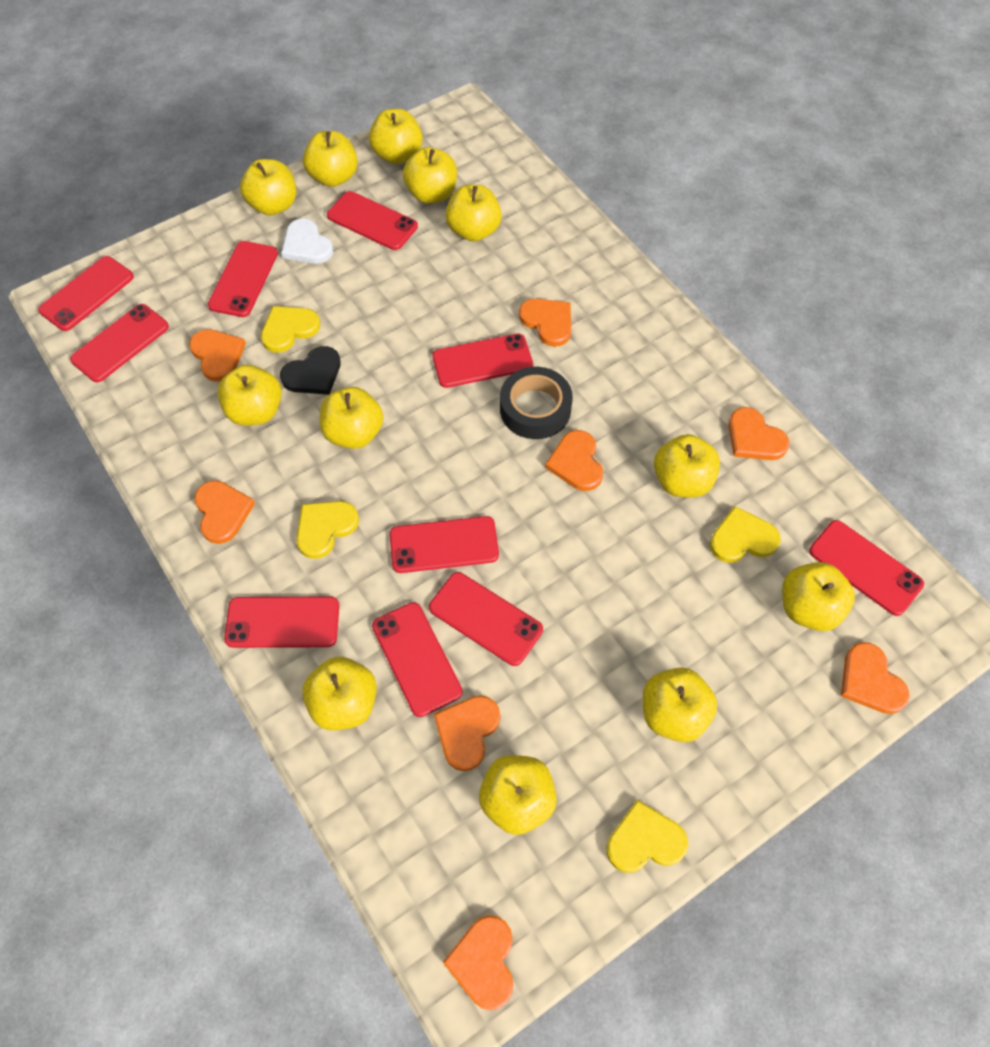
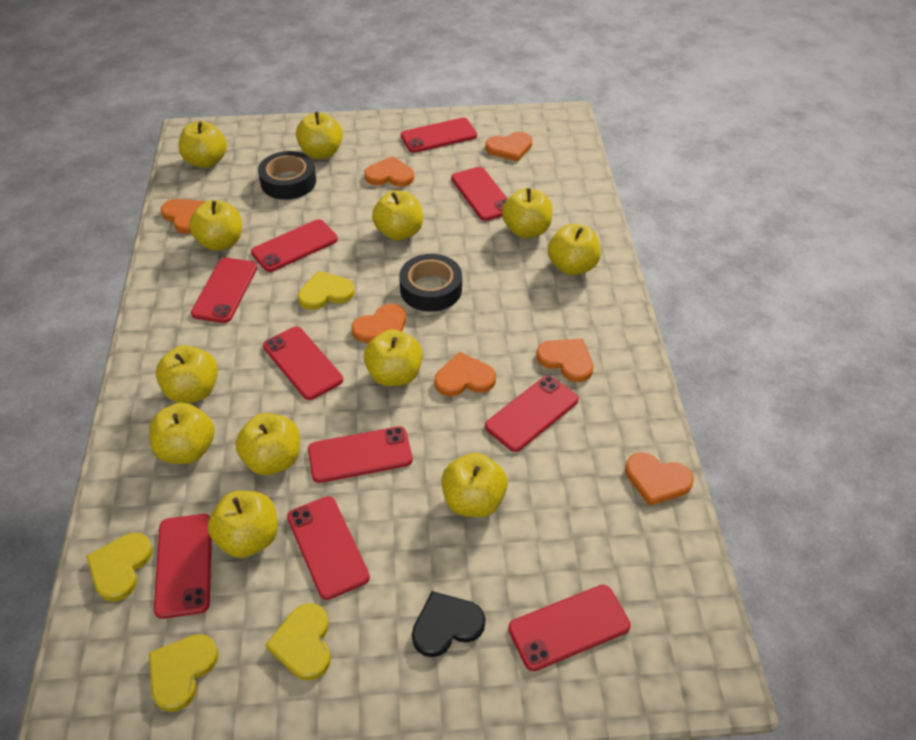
black tape: 1 -> 2
orange heart: 8 -> 7
white heart: 1 -> 0

